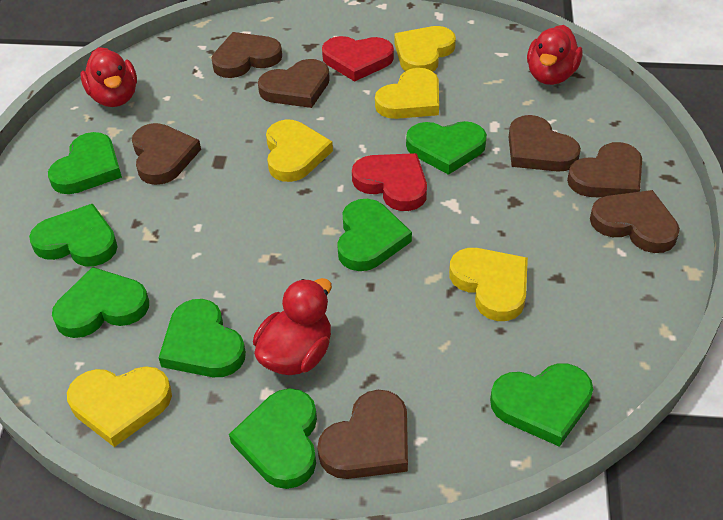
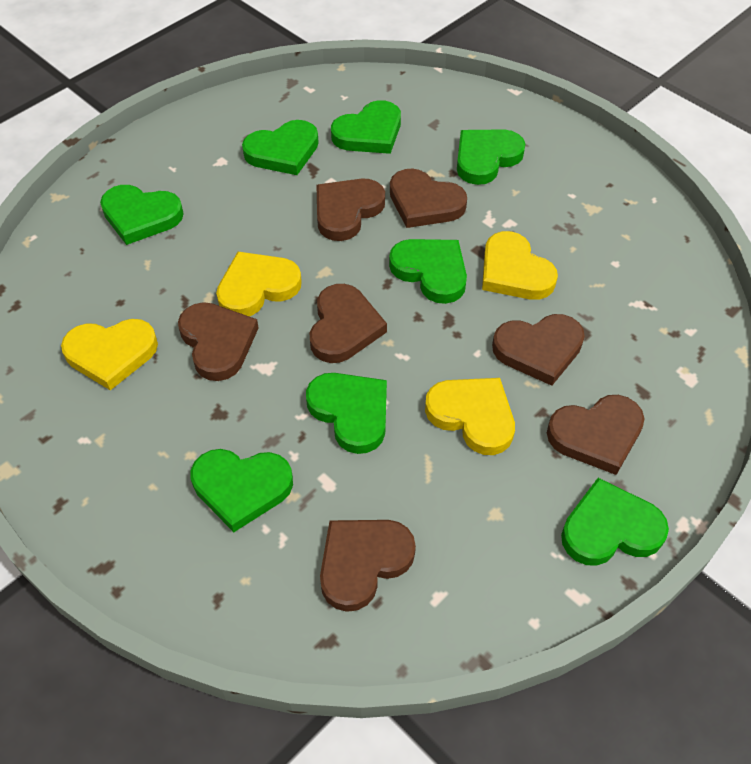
red duck: 3 -> 0
red heart: 2 -> 0
yellow heart: 5 -> 4

